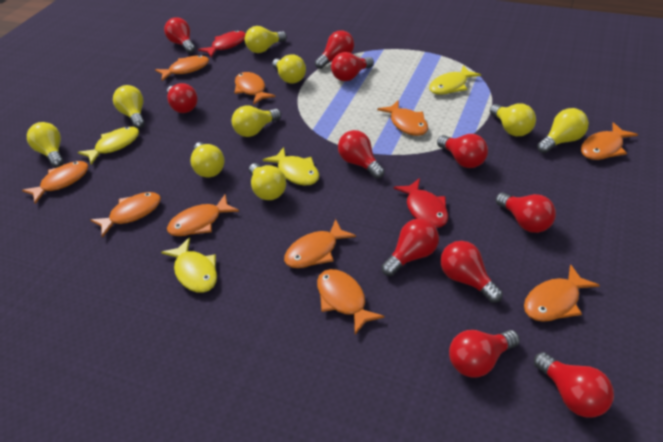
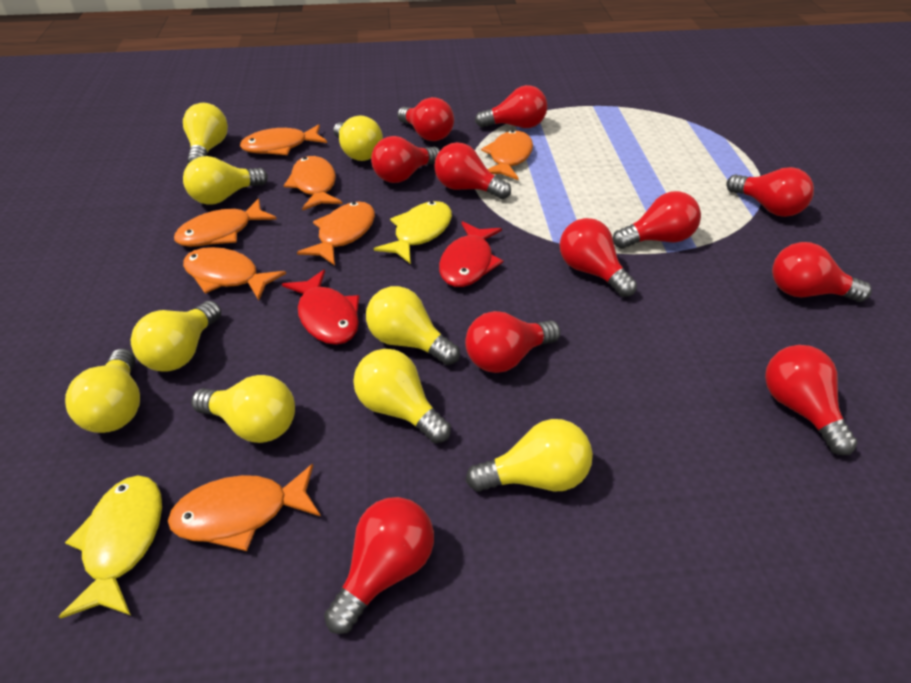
orange fish: 10 -> 7
yellow fish: 4 -> 2

